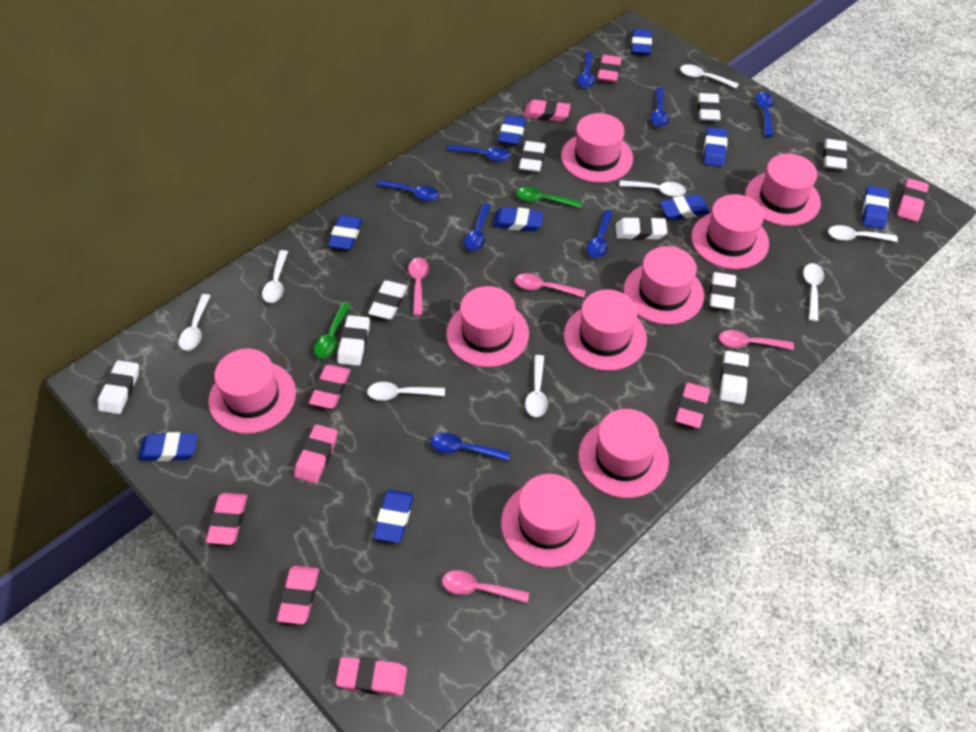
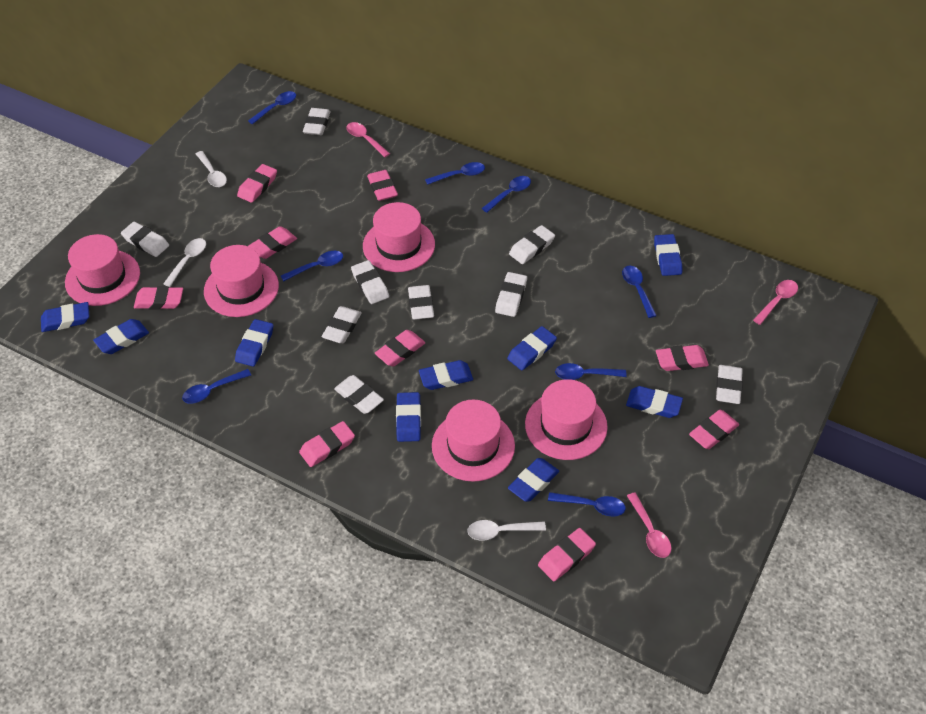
green spoon: 2 -> 0
pink hat: 9 -> 5
pink spoon: 4 -> 3
white spoon: 8 -> 3

